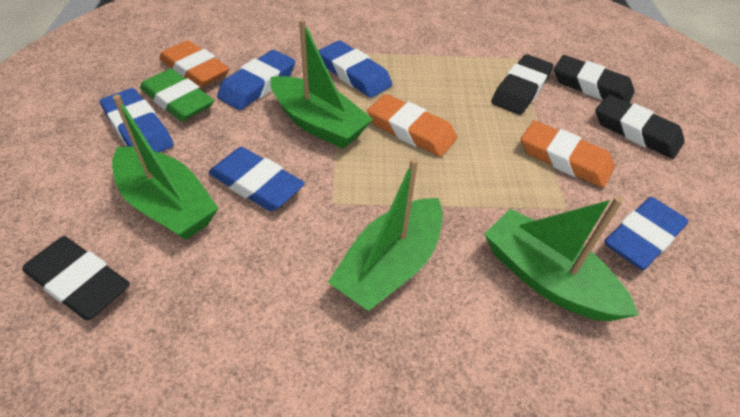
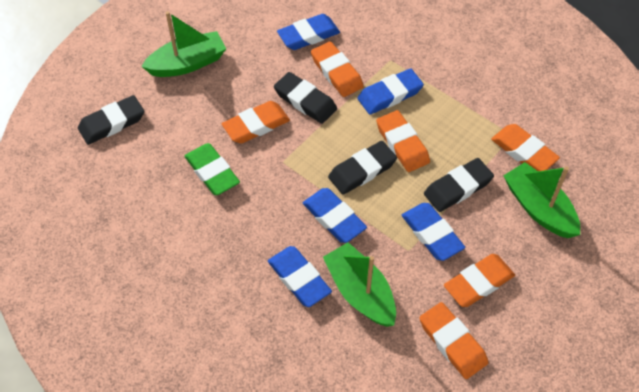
green boat: 4 -> 3
orange eraser: 3 -> 6

